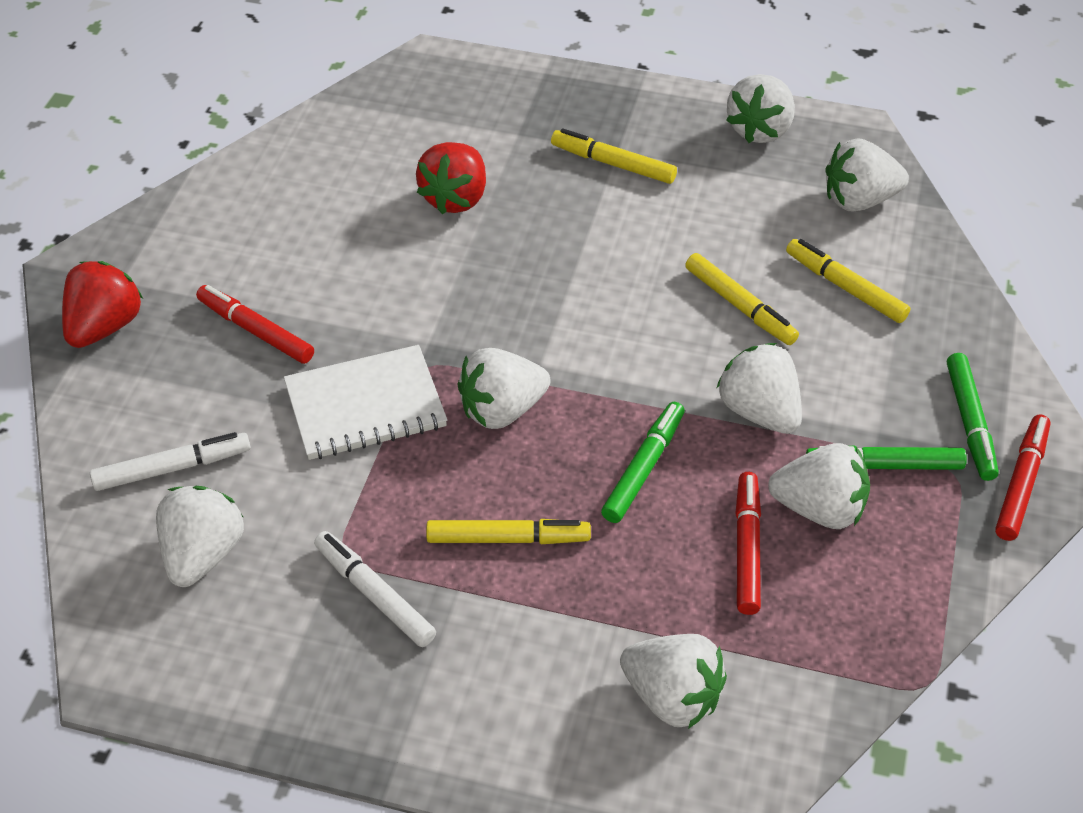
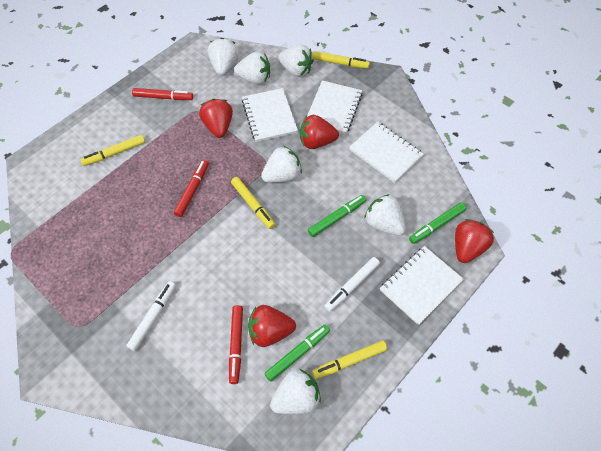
red strawberry: 2 -> 4
white notebook: 1 -> 4
white strawberry: 7 -> 6

